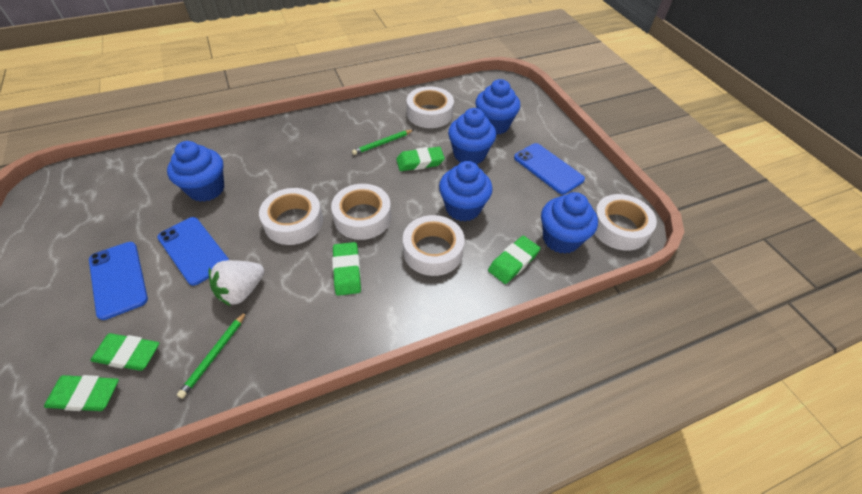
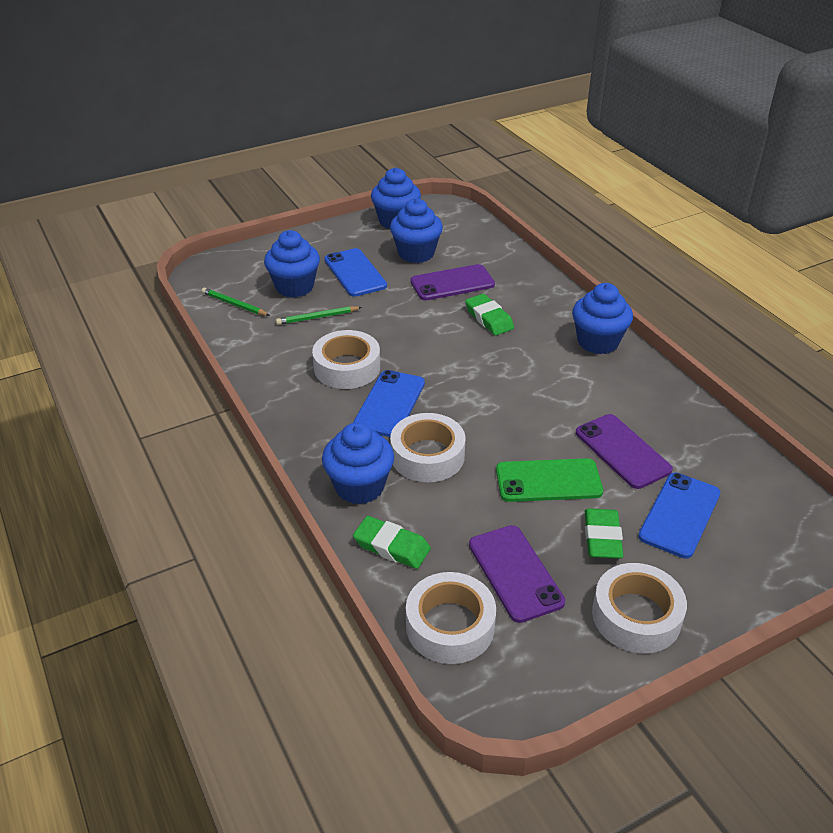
green eraser: 5 -> 3
green phone: 0 -> 1
purple phone: 0 -> 3
white strawberry: 1 -> 0
white tape: 5 -> 4

